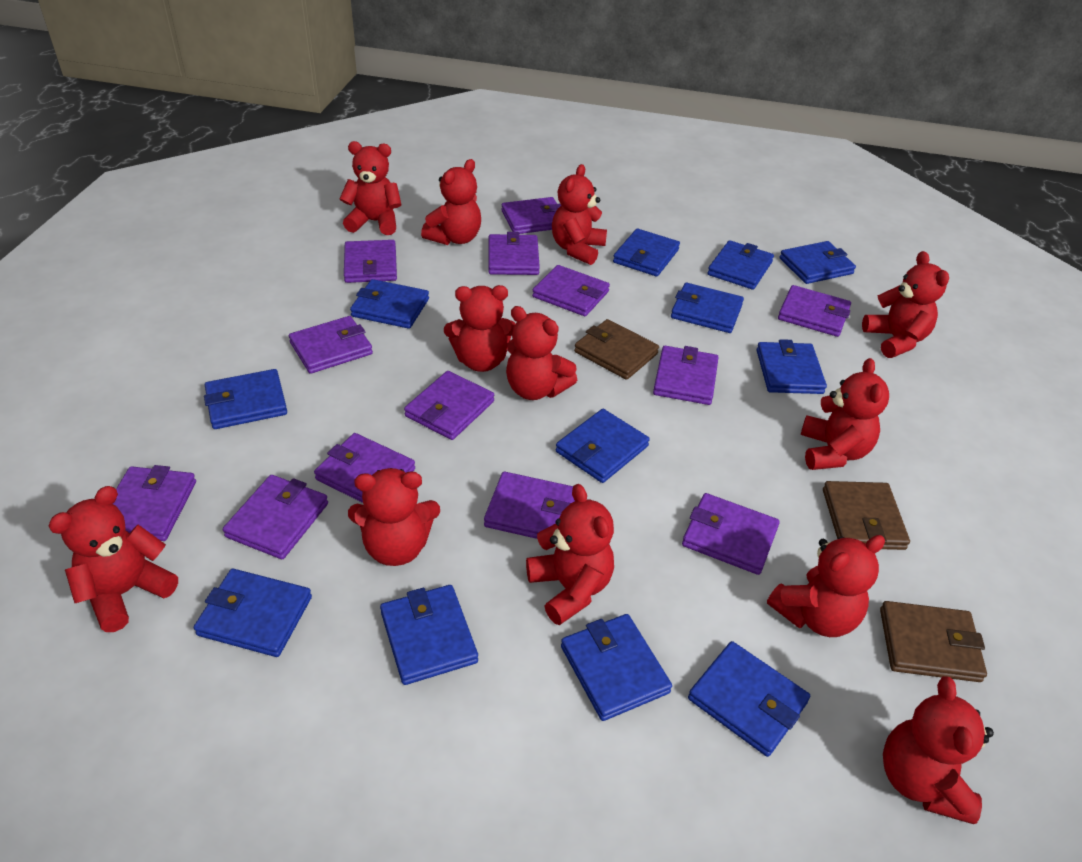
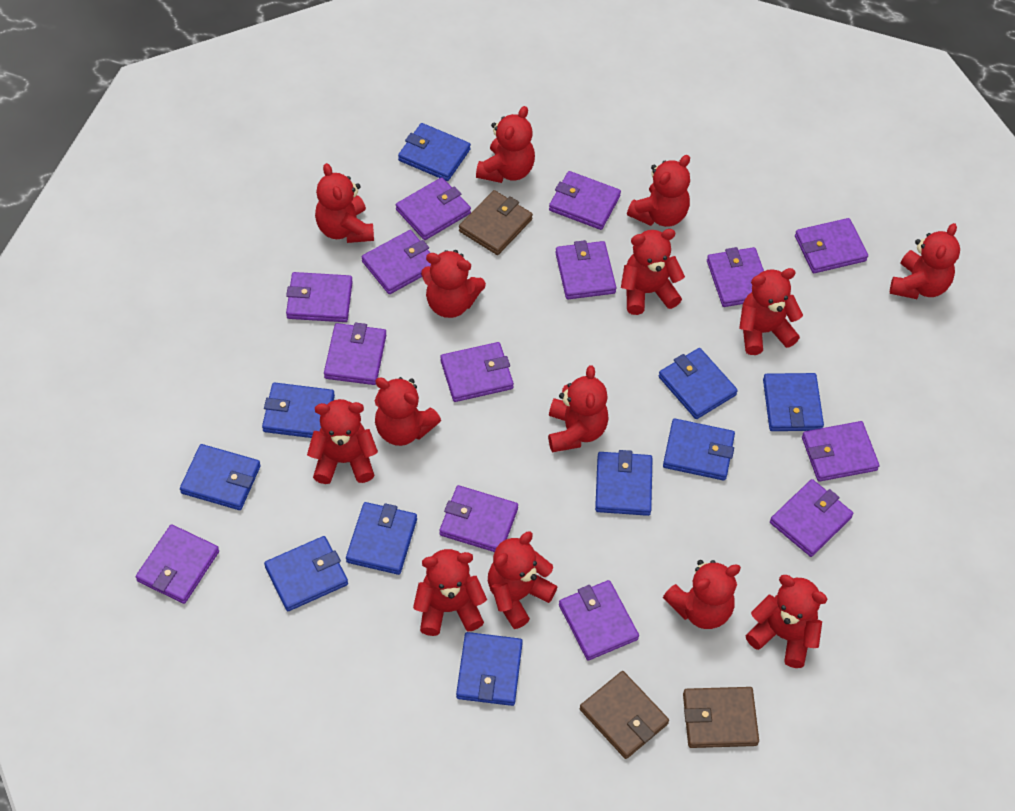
blue wallet: 12 -> 10
purple wallet: 13 -> 14
red teddy bear: 12 -> 14

